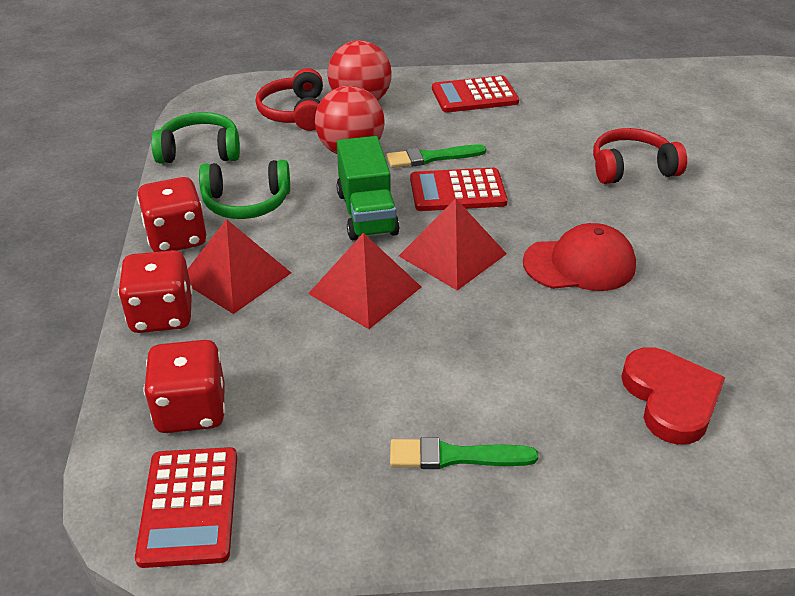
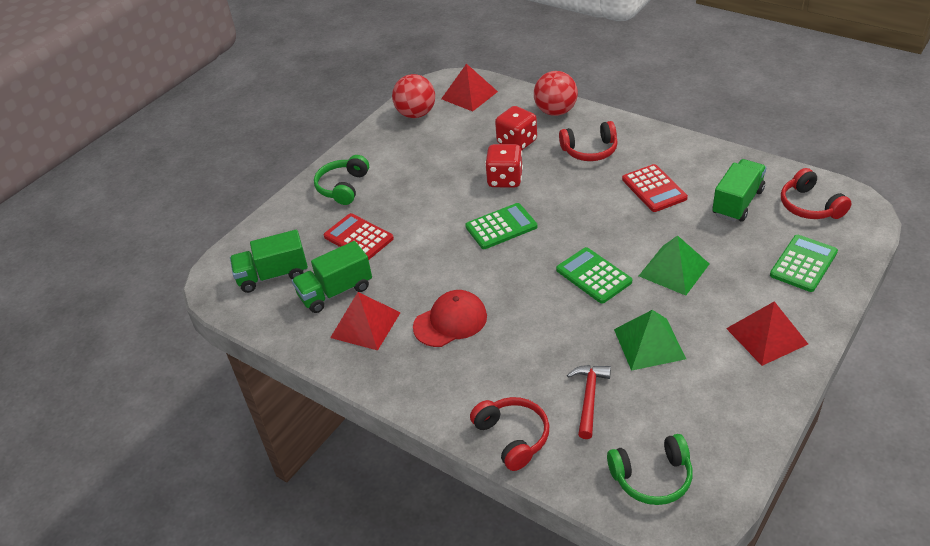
green brush: 2 -> 0
green calculator: 0 -> 3
green pyramid: 0 -> 2
green truck: 1 -> 3
red calculator: 3 -> 2
red dice: 3 -> 2
red hammer: 0 -> 1
red headphones: 2 -> 3
red heart: 1 -> 0

